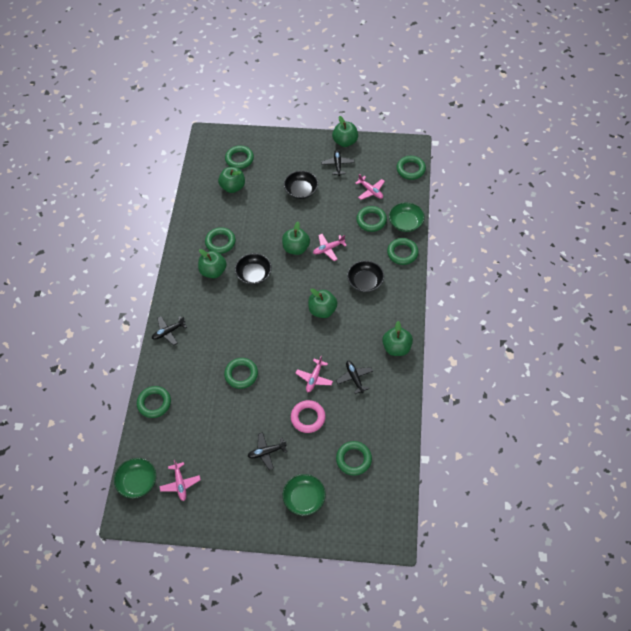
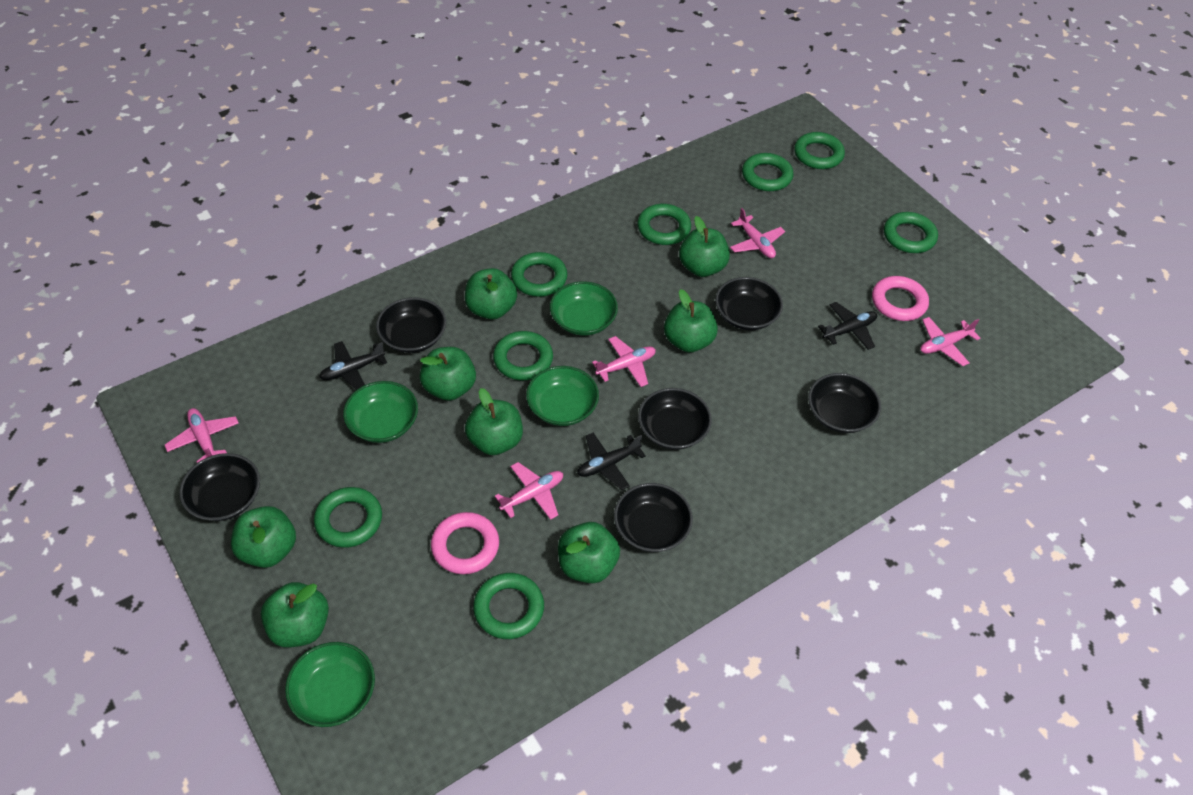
black bowl: 3 -> 6
black plane: 4 -> 3
green apple: 6 -> 8
green bowl: 3 -> 4
pink plane: 4 -> 5
pink ring: 1 -> 2

